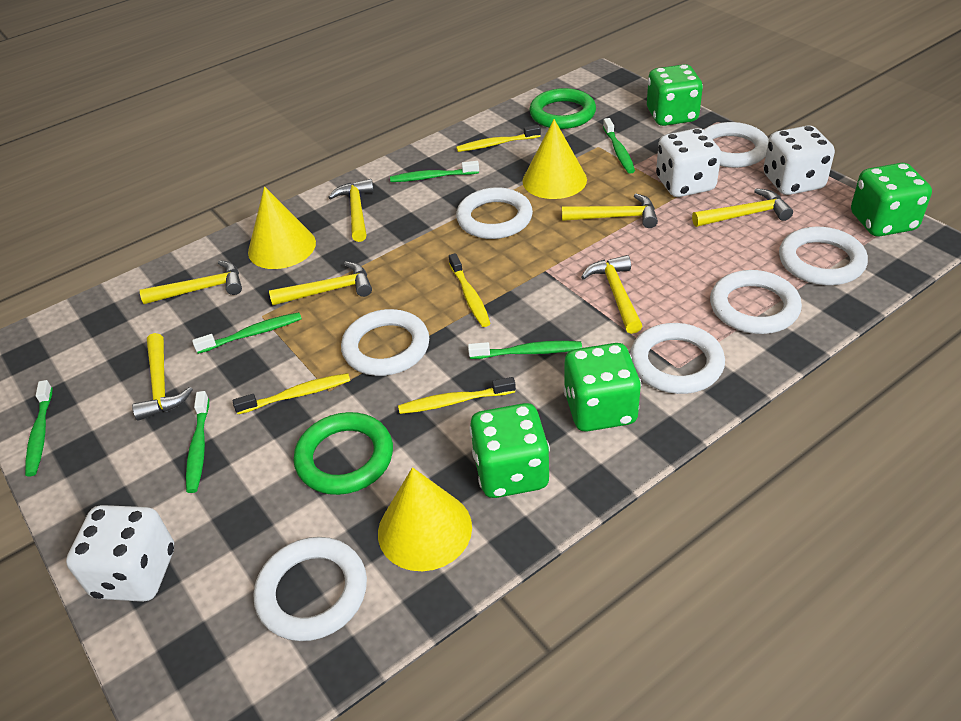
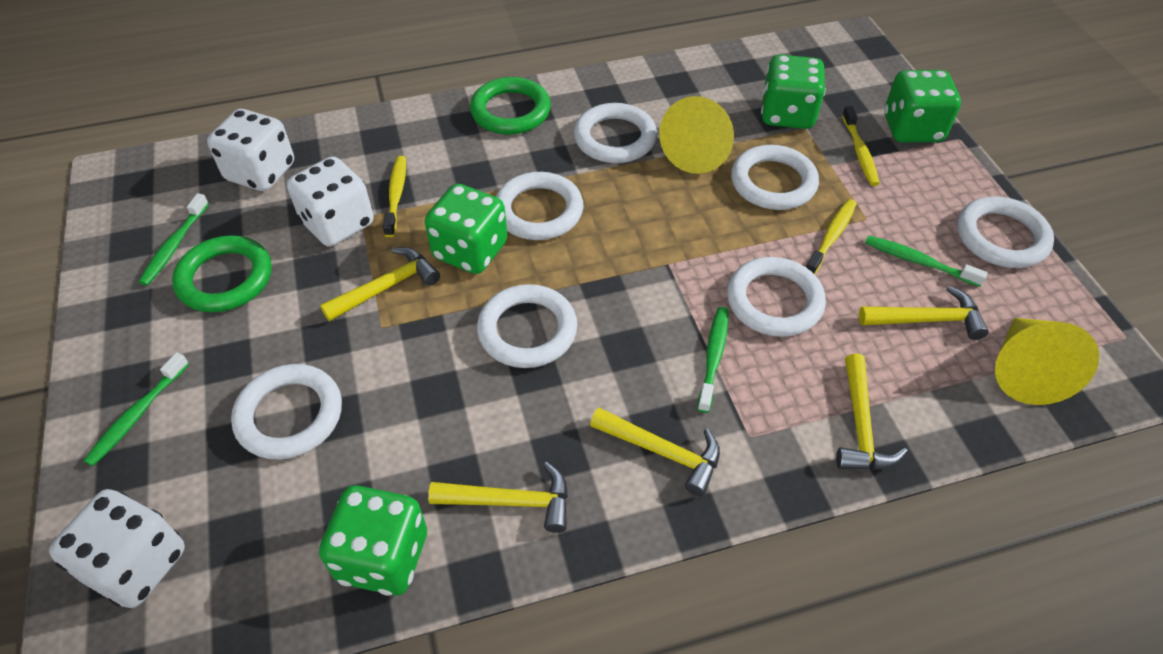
green toothbrush: 6 -> 4
yellow cone: 3 -> 2
yellow hammer: 7 -> 5
yellow toothbrush: 4 -> 3

